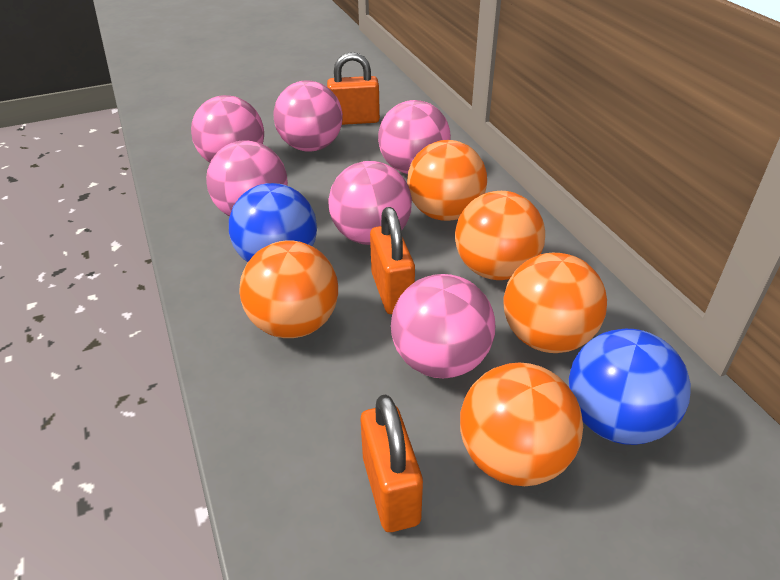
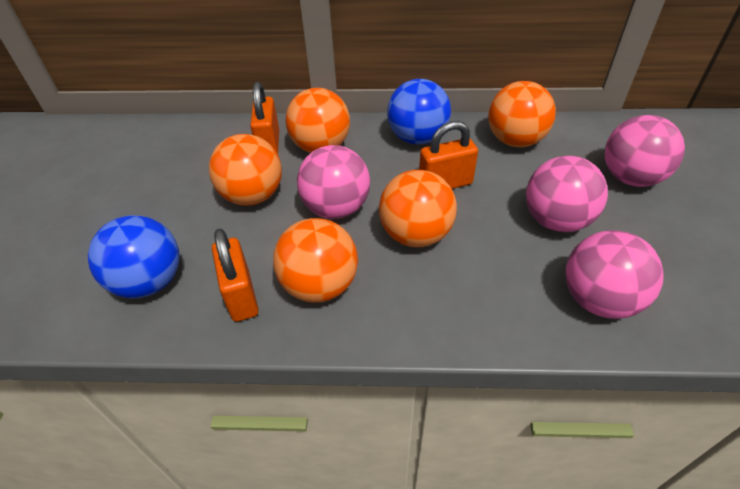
pink ball: 6 -> 4

